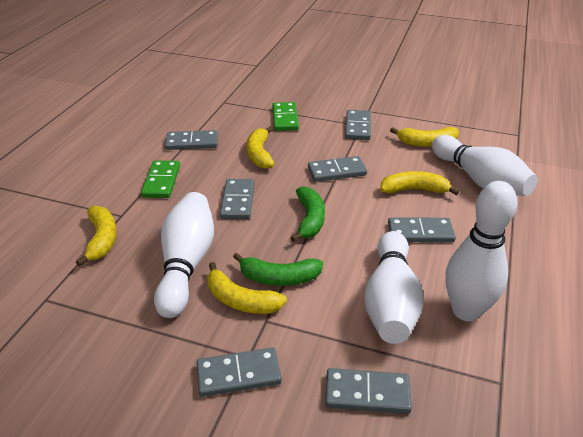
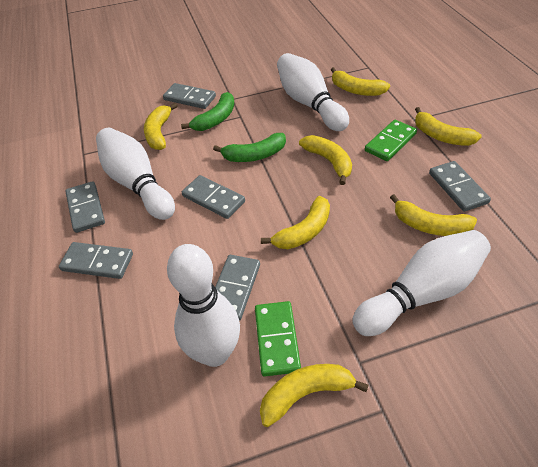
grey domino: 7 -> 6
yellow banana: 5 -> 7

